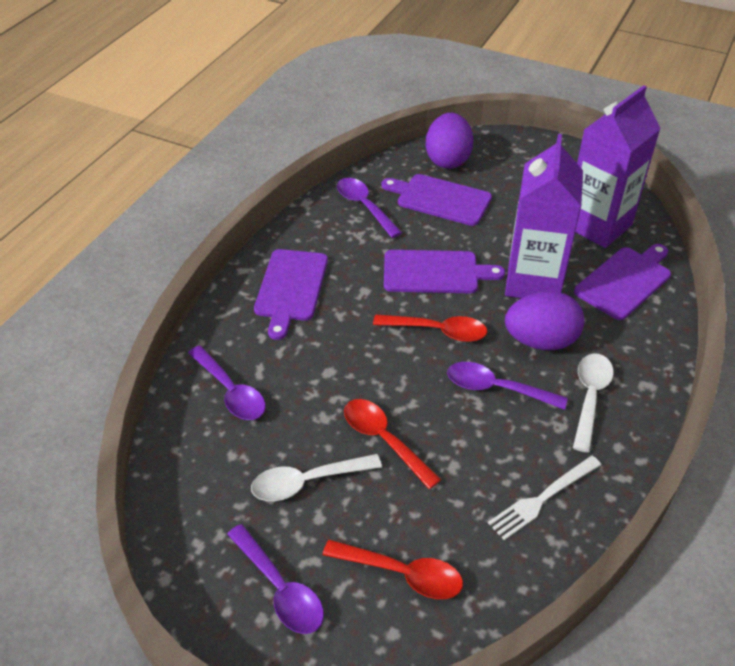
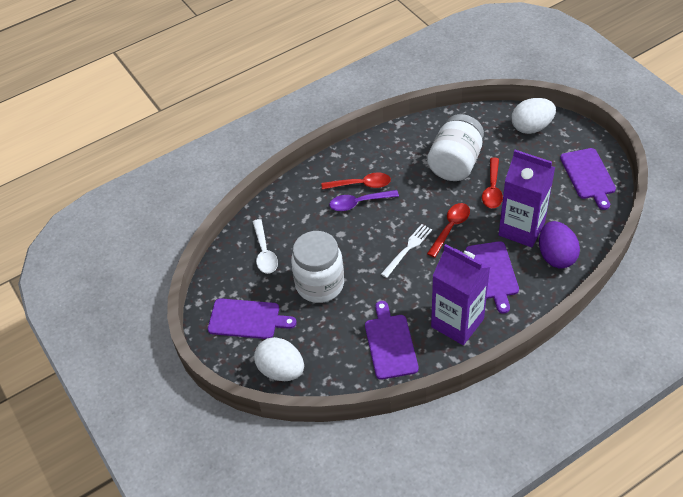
purple egg: 2 -> 1
purple spoon: 4 -> 1
white egg: 0 -> 2
white jar: 0 -> 2
white spoon: 2 -> 1

